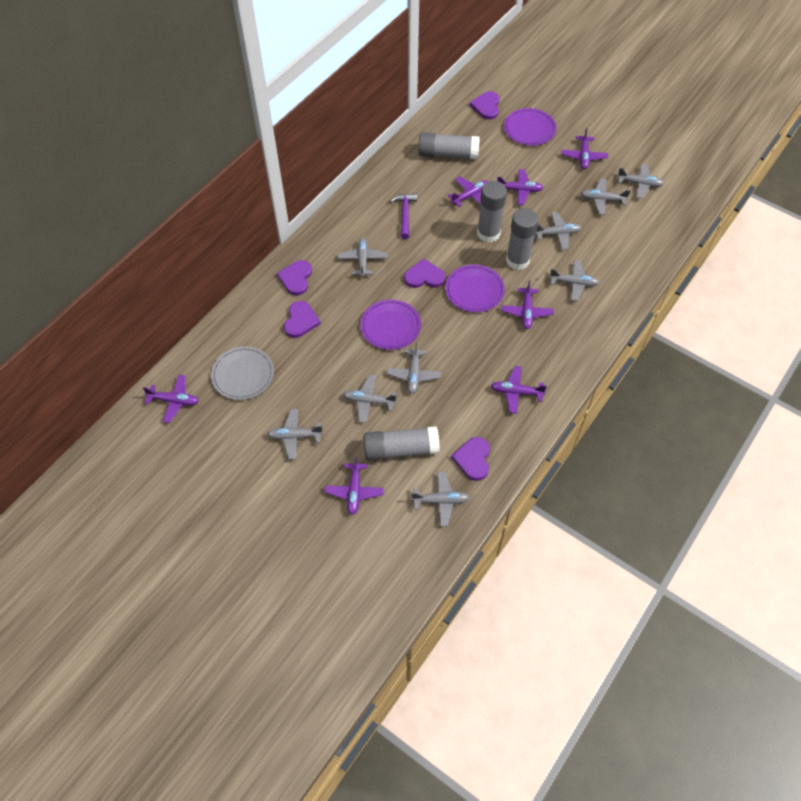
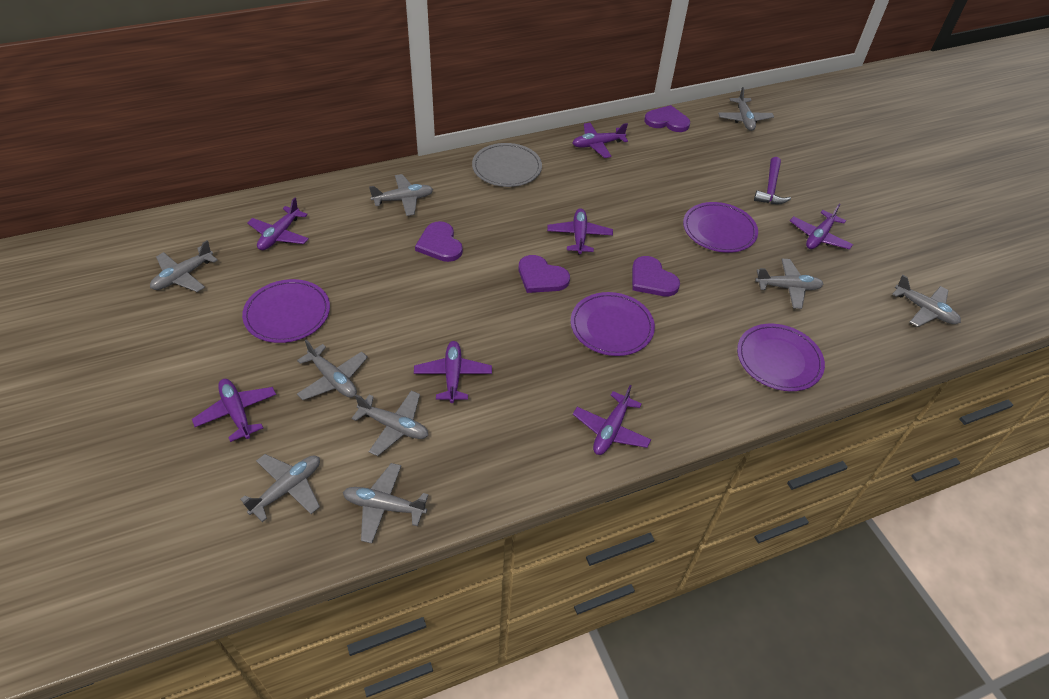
grey glue stick: 4 -> 0
purple heart: 5 -> 4
purple plate: 3 -> 4

